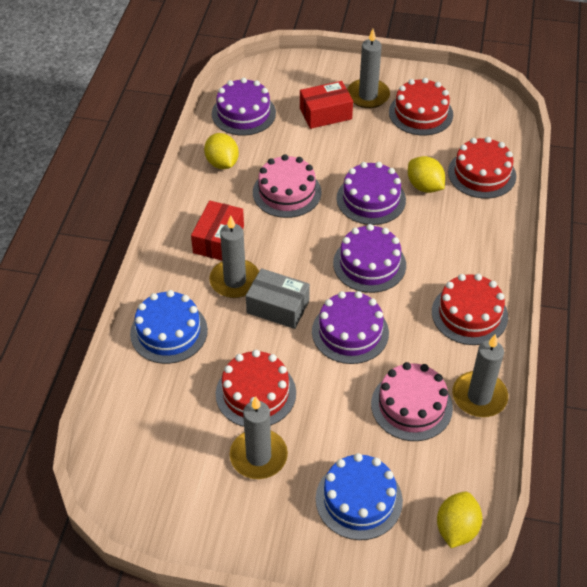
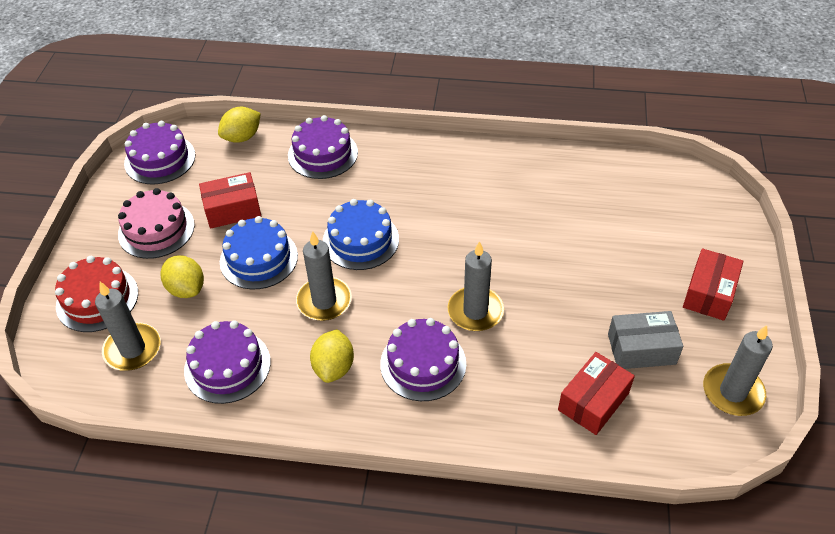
pink cake: 2 -> 1
red box: 2 -> 3
red cake: 4 -> 1

